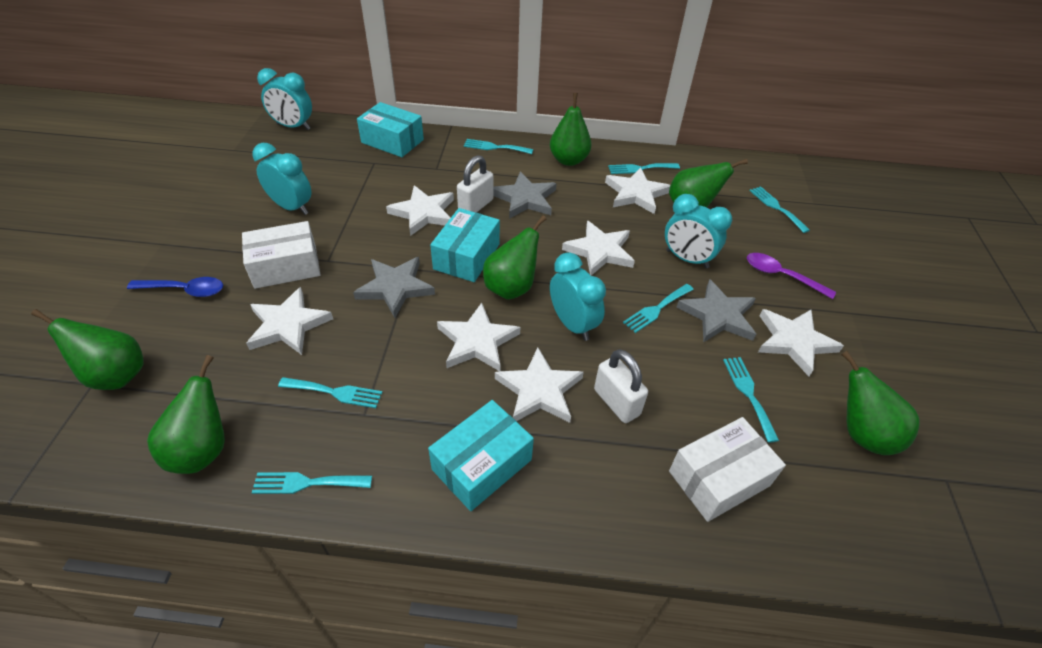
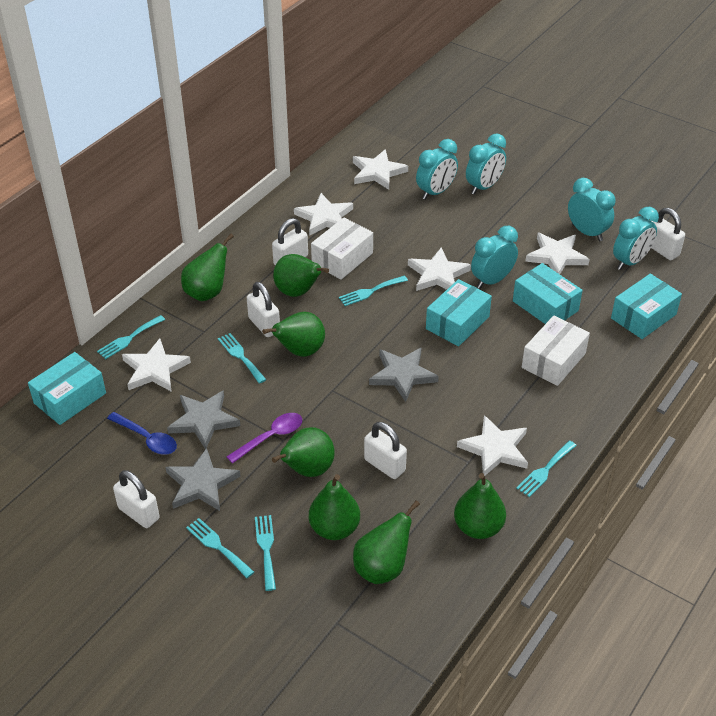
green pear: 6 -> 7
turquoise box: 3 -> 4
turquoise clock: 4 -> 5
turquoise fork: 7 -> 6
white padlock: 2 -> 5
white star: 7 -> 6

